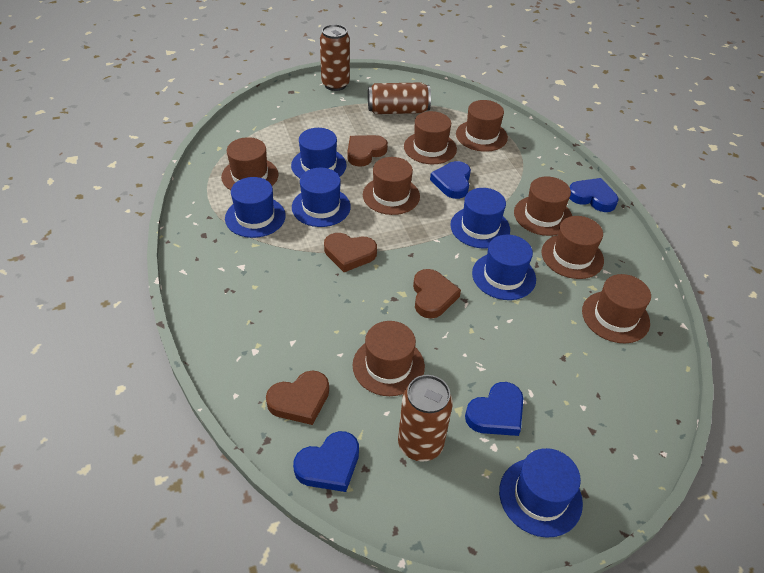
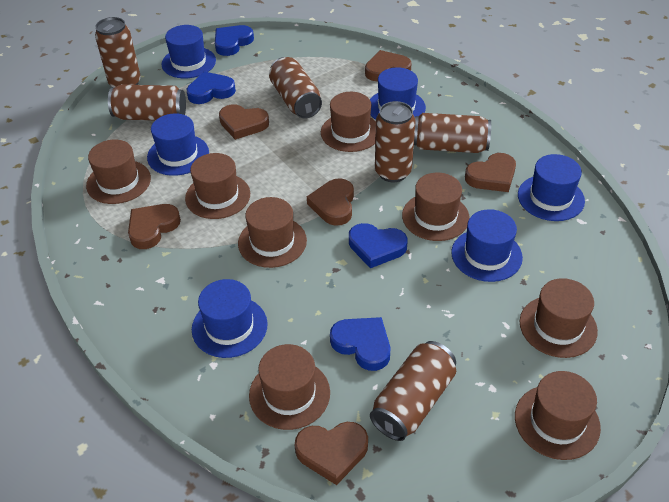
brown can: 3 -> 6
brown heart: 4 -> 6

